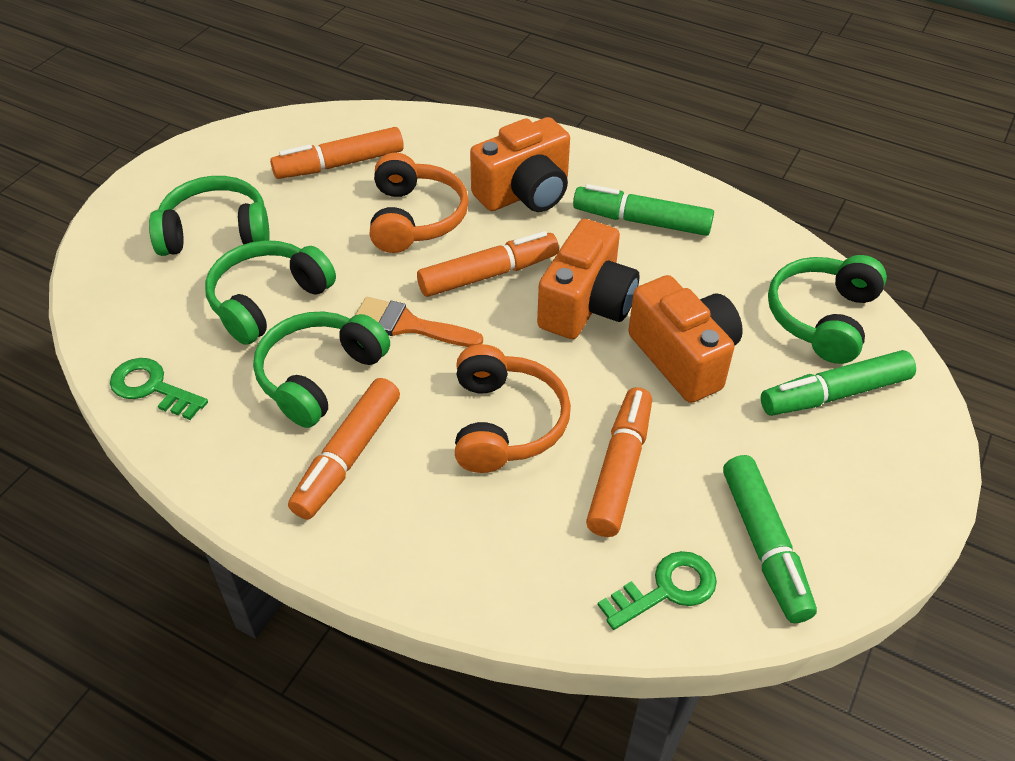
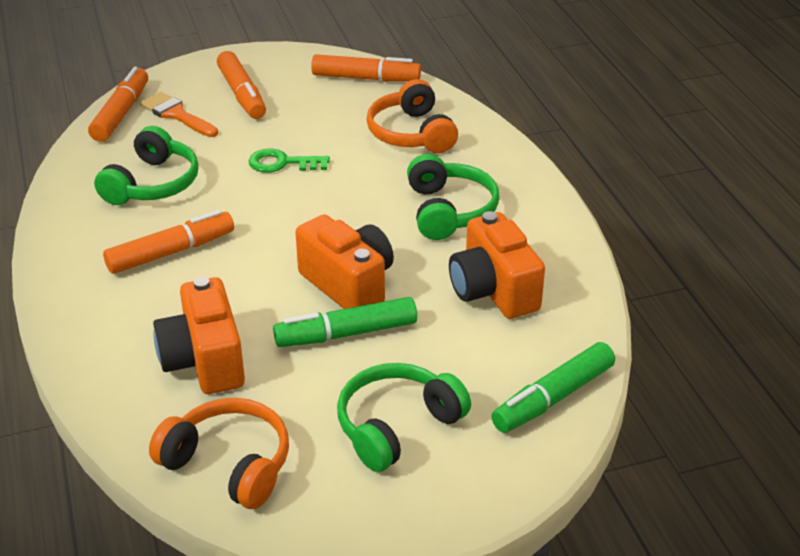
green headphones: 4 -> 3
green key: 2 -> 1
green marker: 3 -> 2

